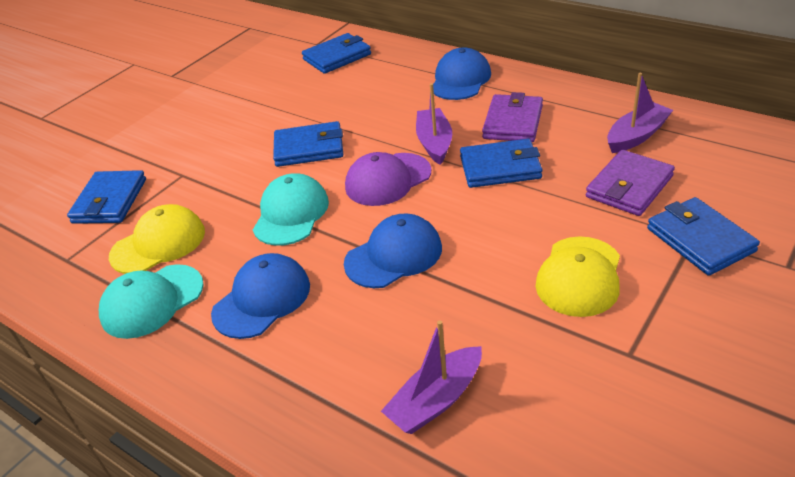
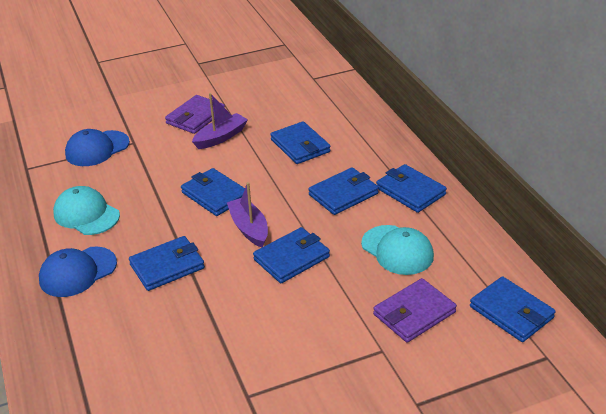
blue cap: 3 -> 2
blue wallet: 5 -> 7
purple boat: 3 -> 2
purple cap: 1 -> 0
yellow cap: 2 -> 0

